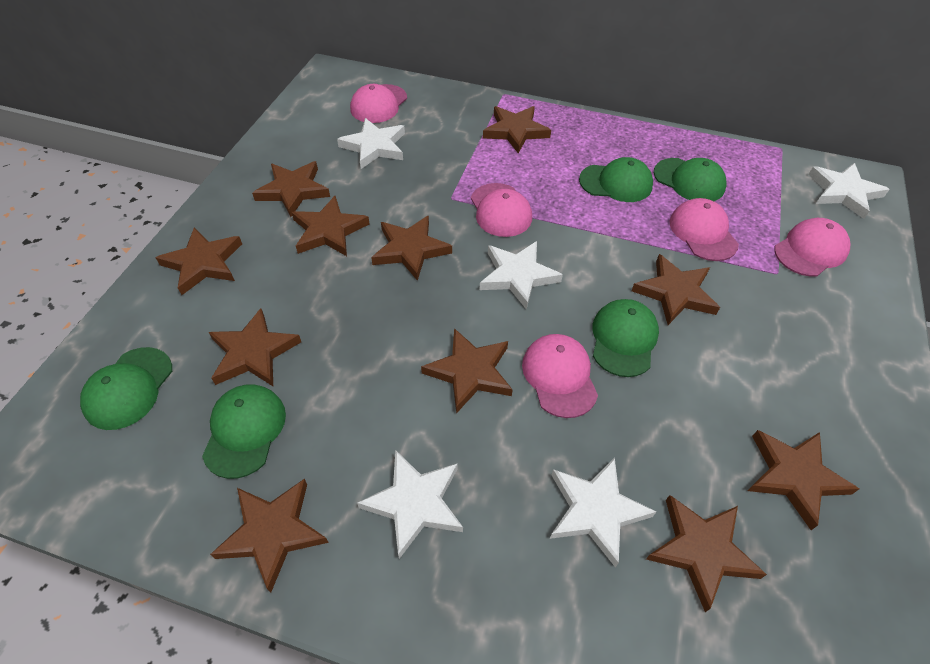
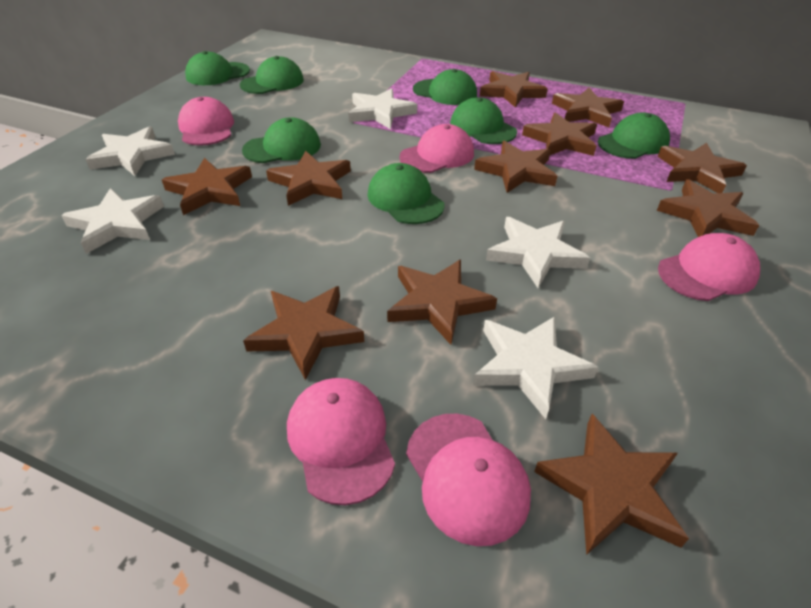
green cap: 5 -> 7

